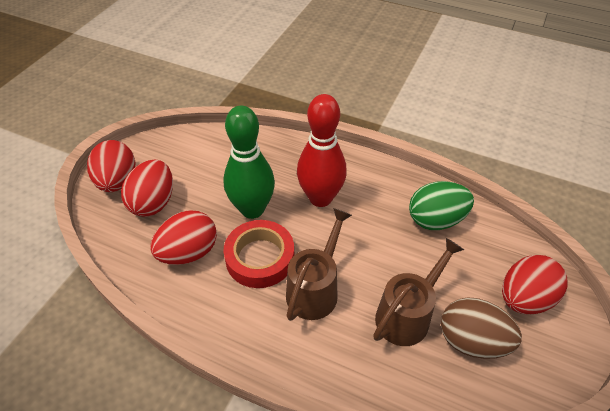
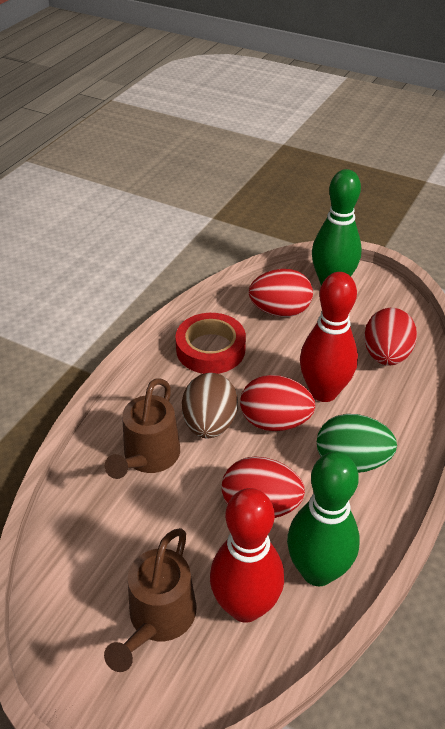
green bowling pin: 1 -> 2
red bowling pin: 1 -> 2

